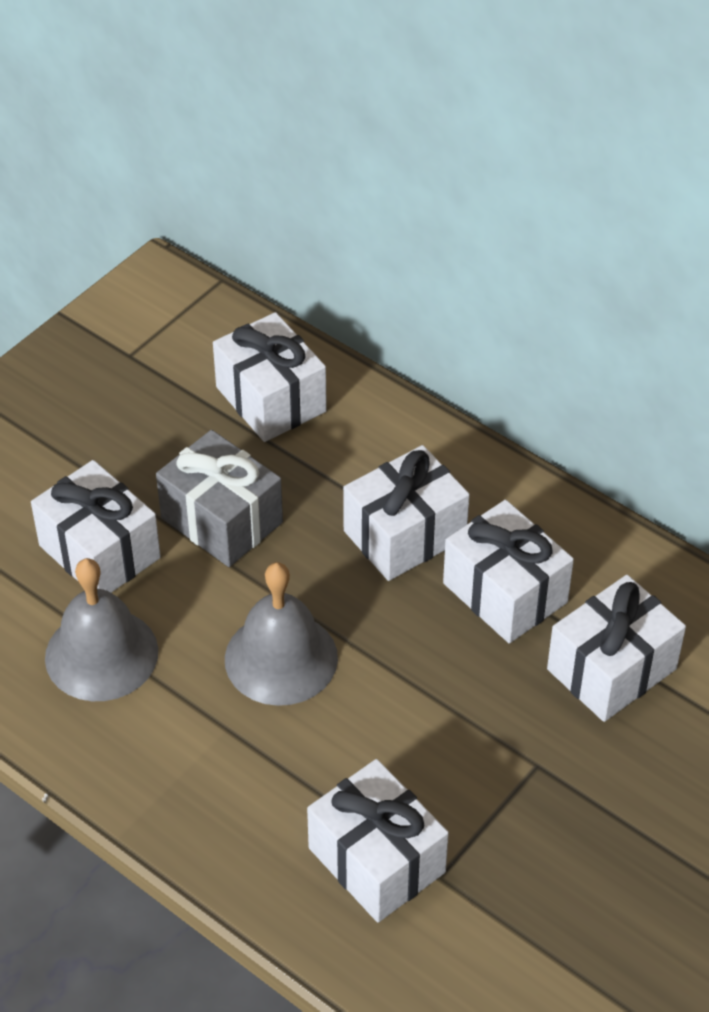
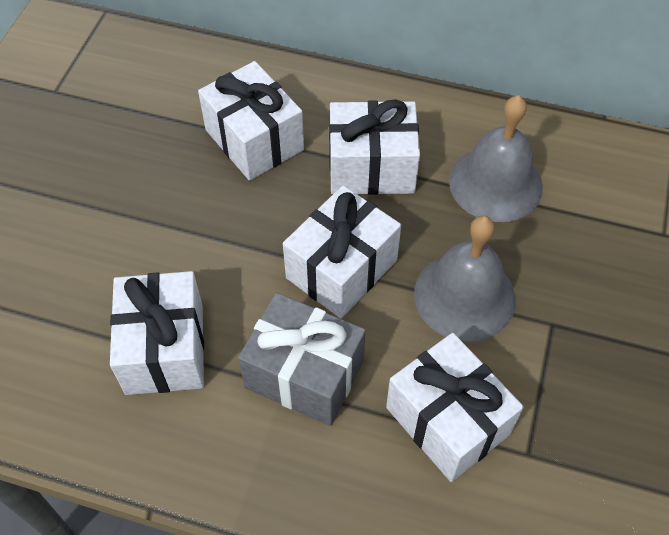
white gift: 6 -> 5

